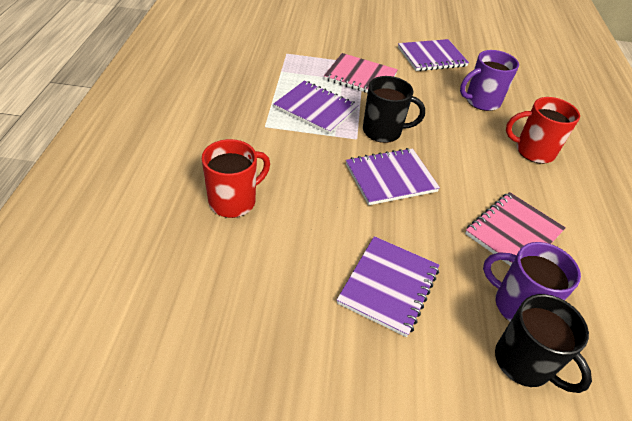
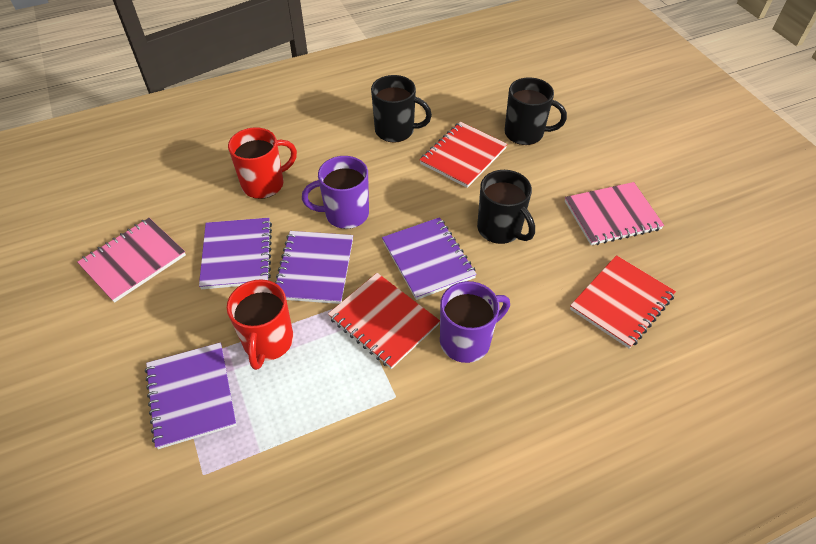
black mug: 2 -> 3
red notebook: 0 -> 3

